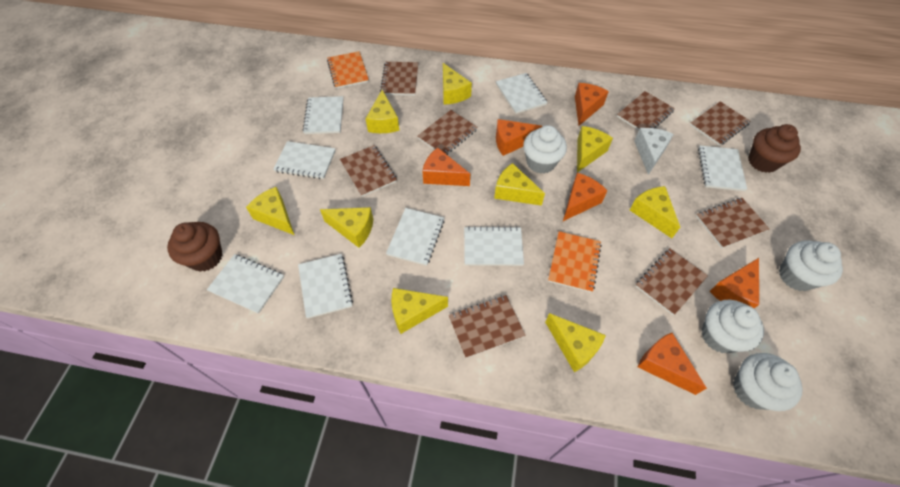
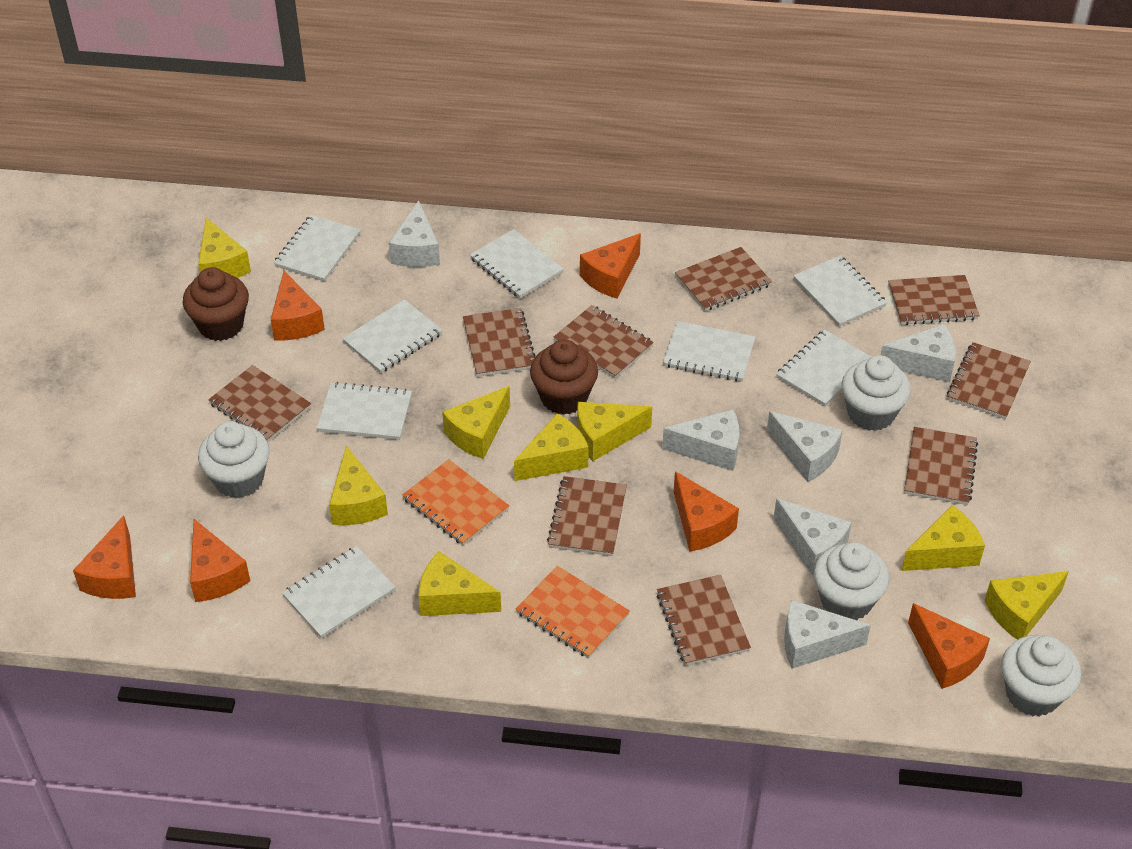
brown notebook: 8 -> 9
white cheese: 1 -> 6
yellow cheese: 9 -> 8

